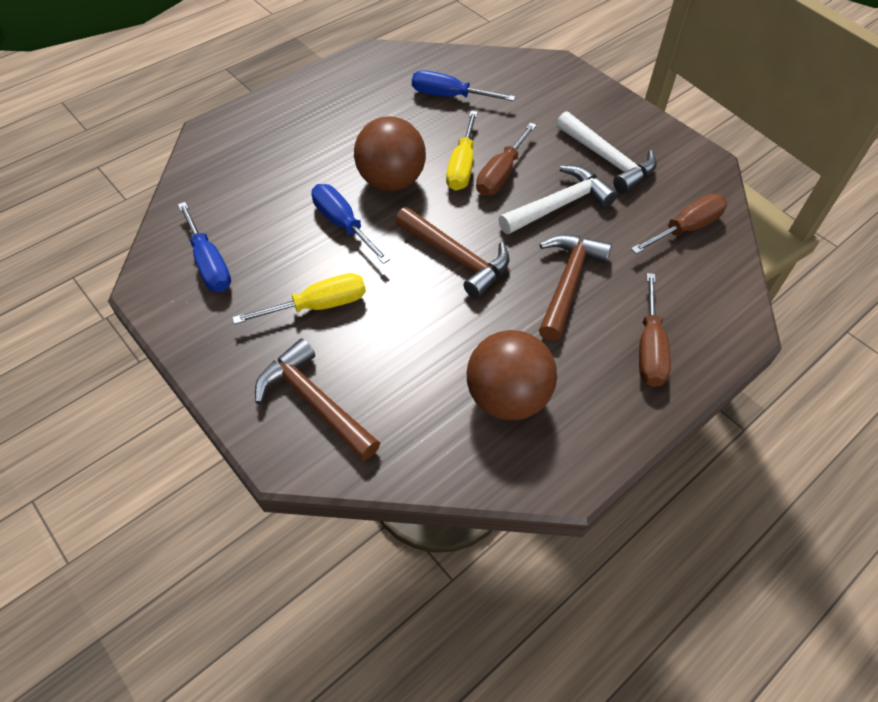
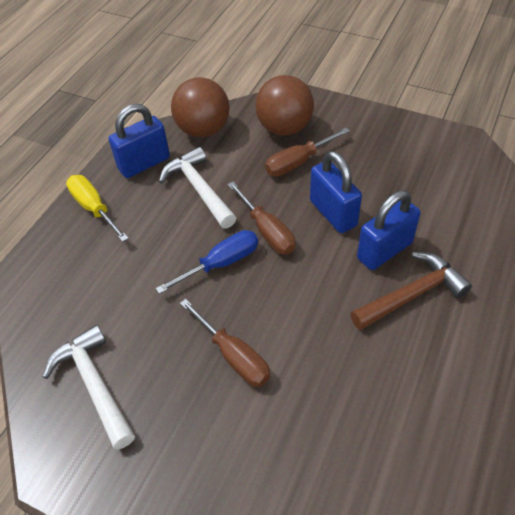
blue padlock: 0 -> 3
blue screwdriver: 3 -> 1
brown hammer: 3 -> 1
yellow screwdriver: 2 -> 1

